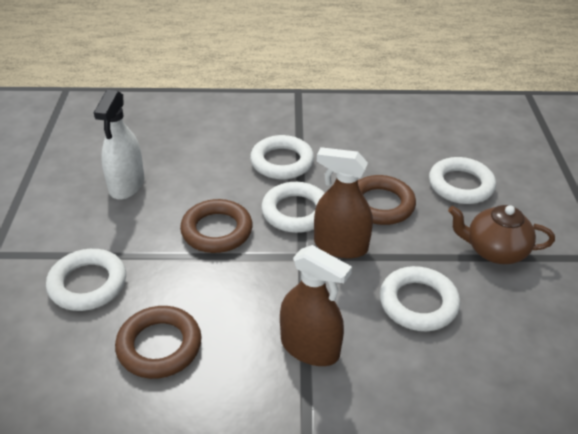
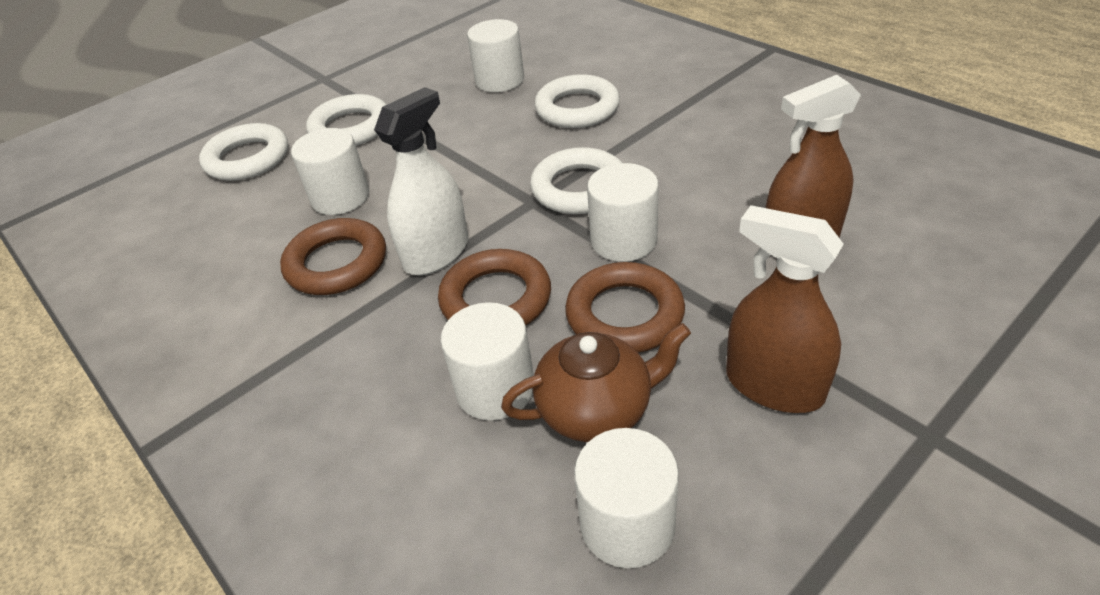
white cylinder: 0 -> 5
white ring: 5 -> 4

